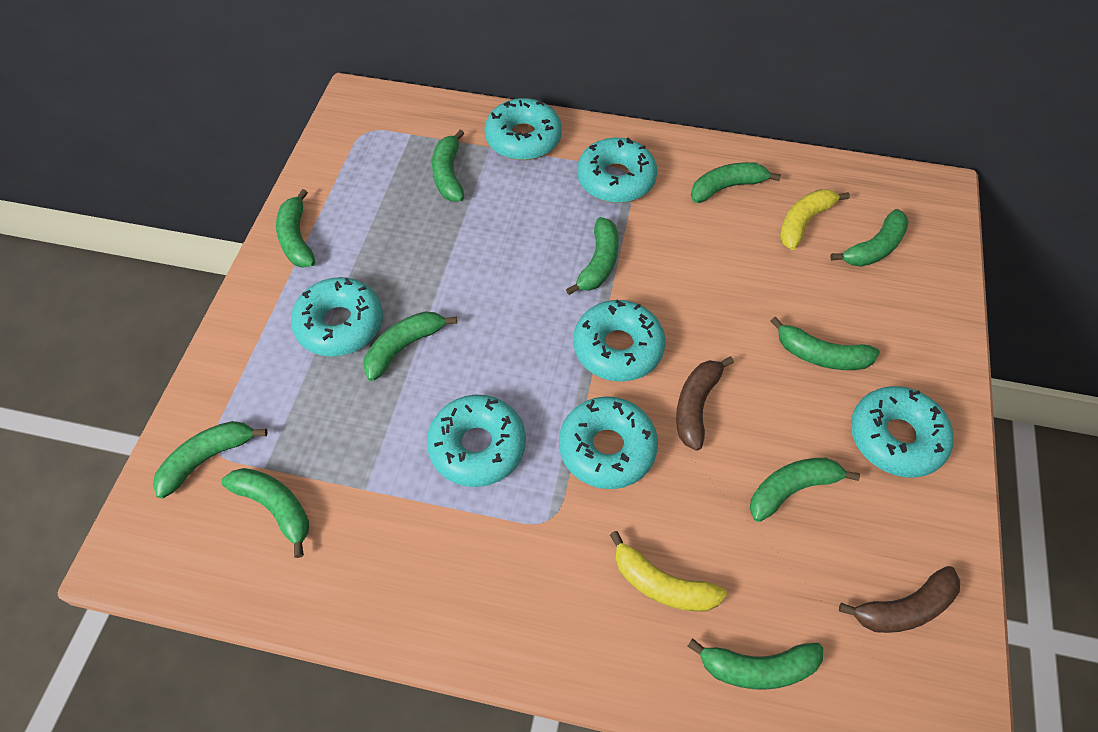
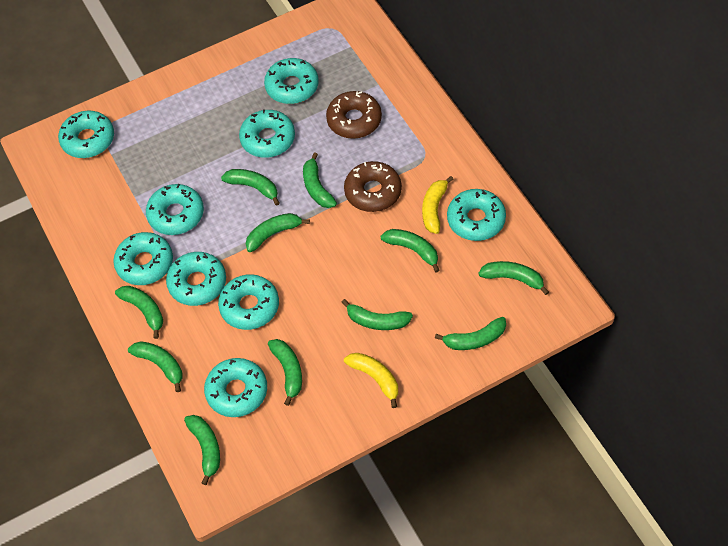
brown banana: 2 -> 0
brown donut: 0 -> 2
turquoise donut: 7 -> 9

